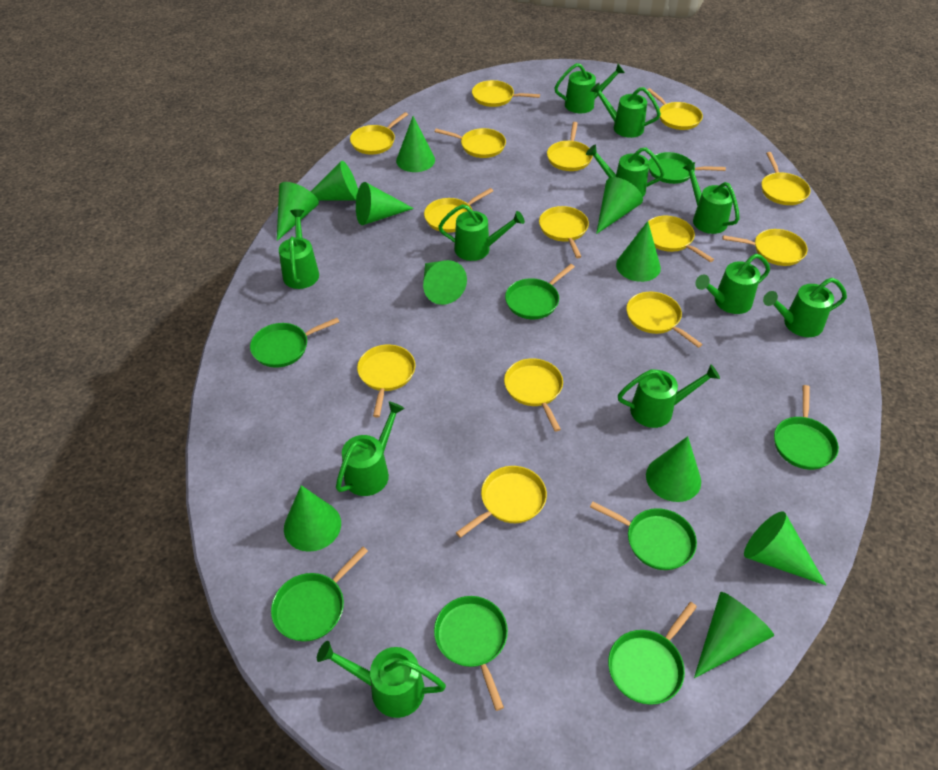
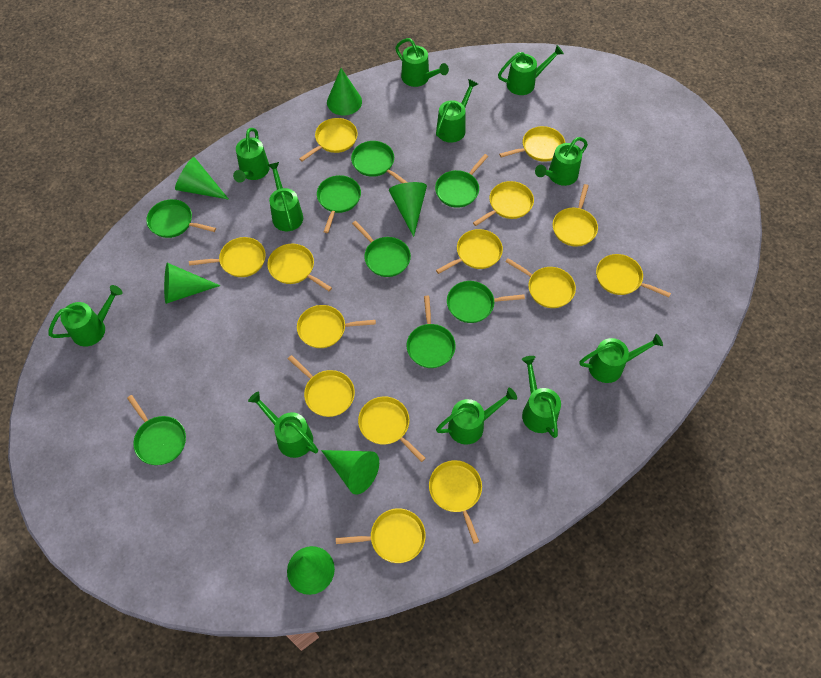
green cone: 11 -> 6

